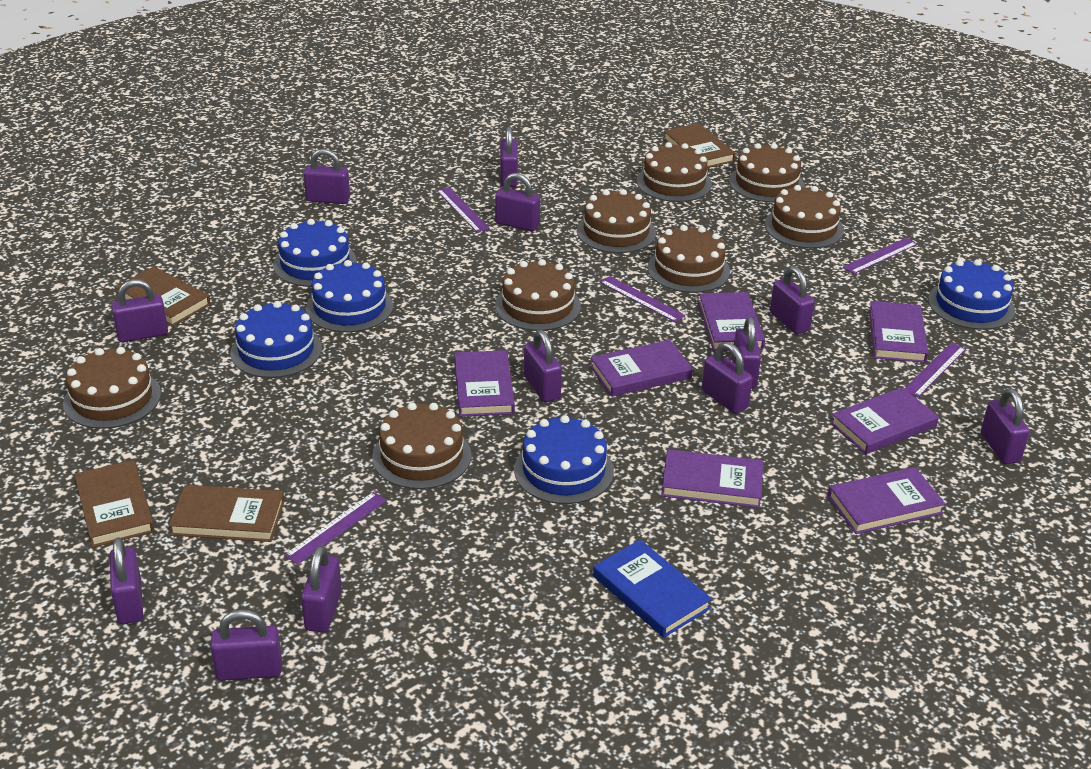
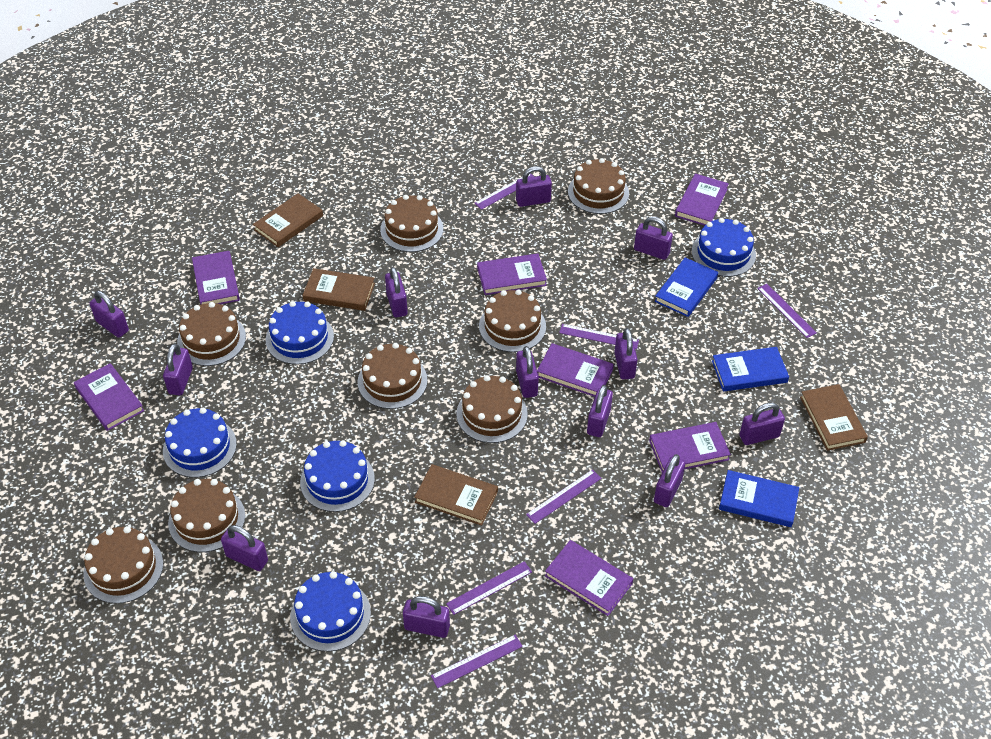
blue book: 1 -> 3
purple ruler: 5 -> 6

